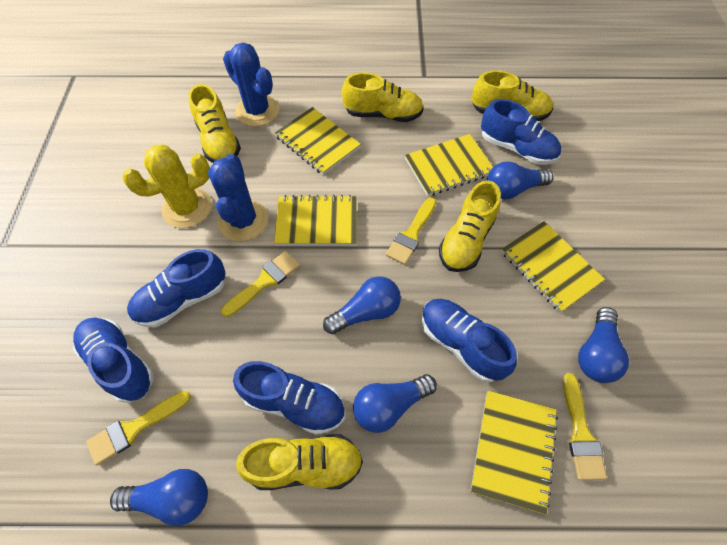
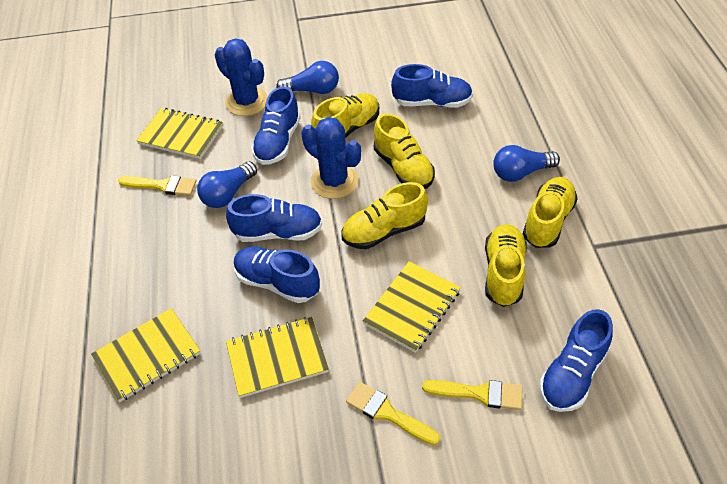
blue light bulb: 5 -> 3
yellow brush: 4 -> 3
yellow cactus: 1 -> 0
yellow notebook: 5 -> 4

